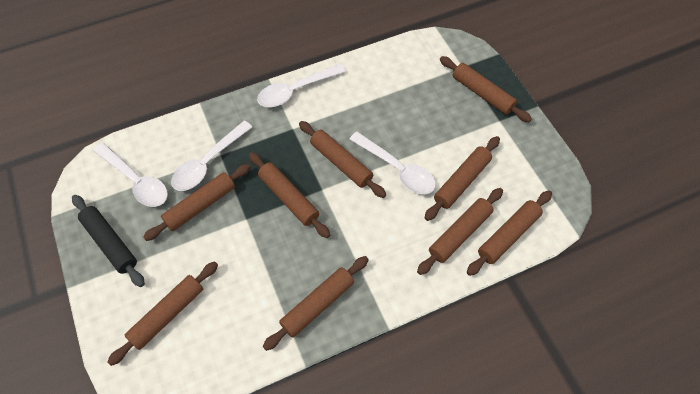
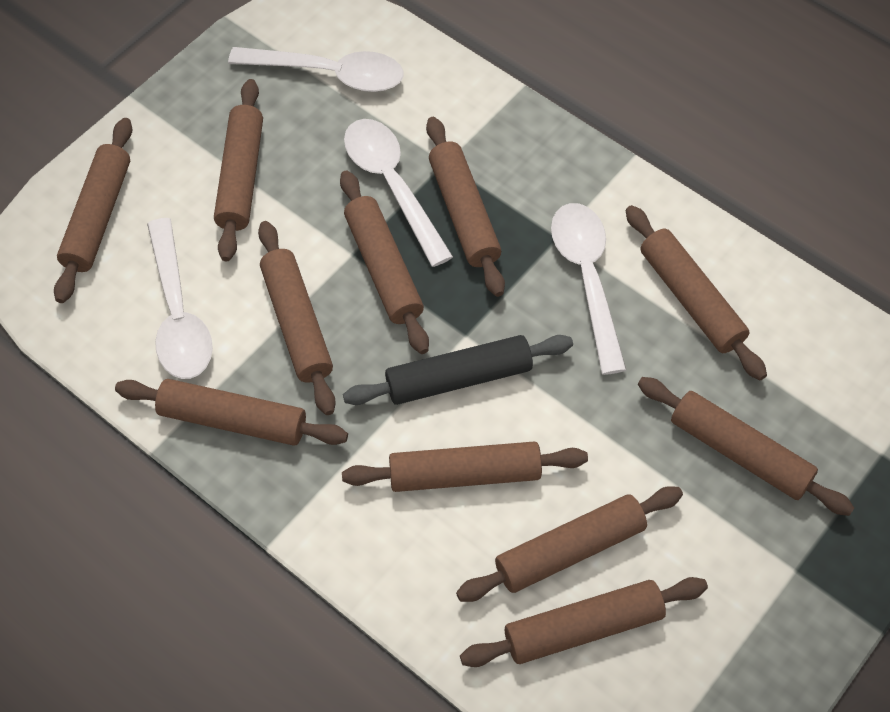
brown rolling pin: 9 -> 11

